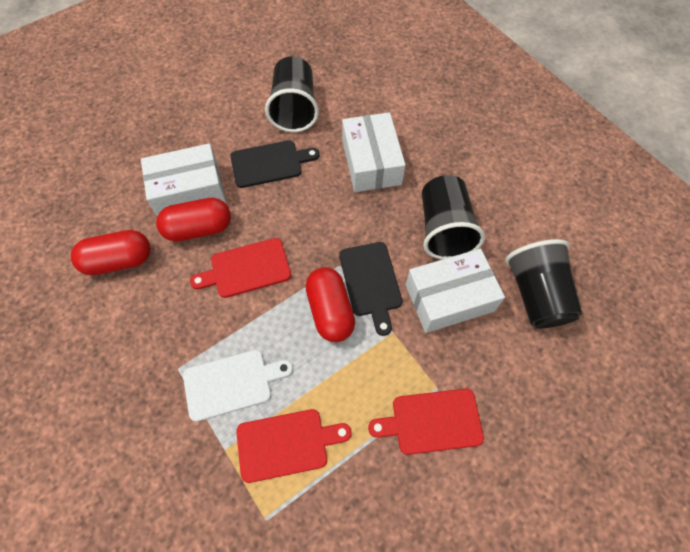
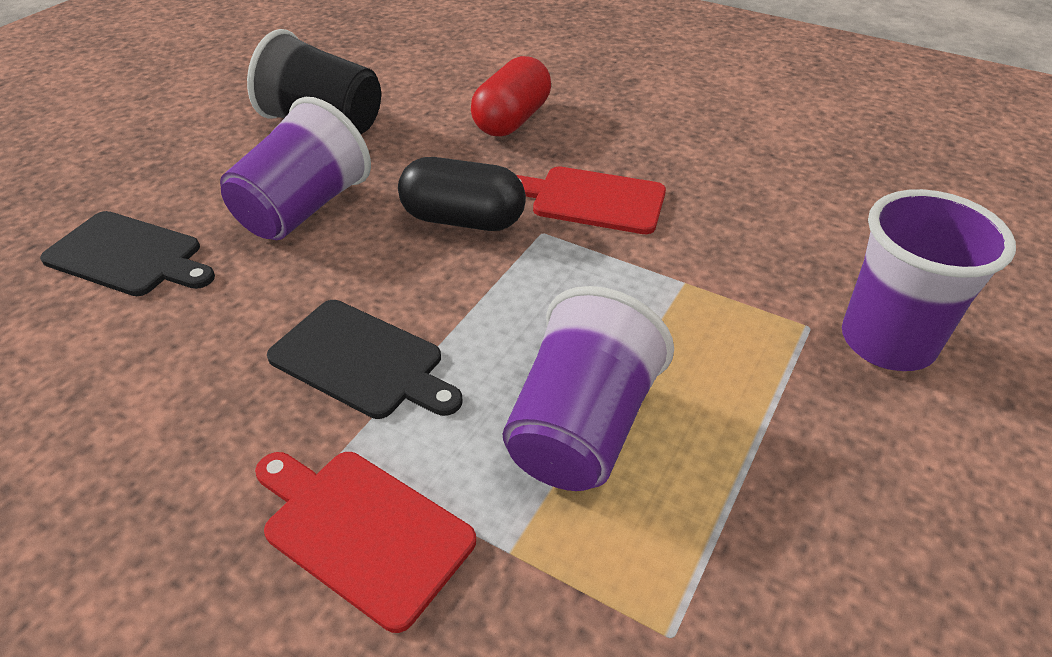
black capsule: 0 -> 1
black cup: 3 -> 1
purple cup: 0 -> 3
red capsule: 3 -> 1
red cutting board: 3 -> 2
white box: 3 -> 0
white cutting board: 1 -> 0

